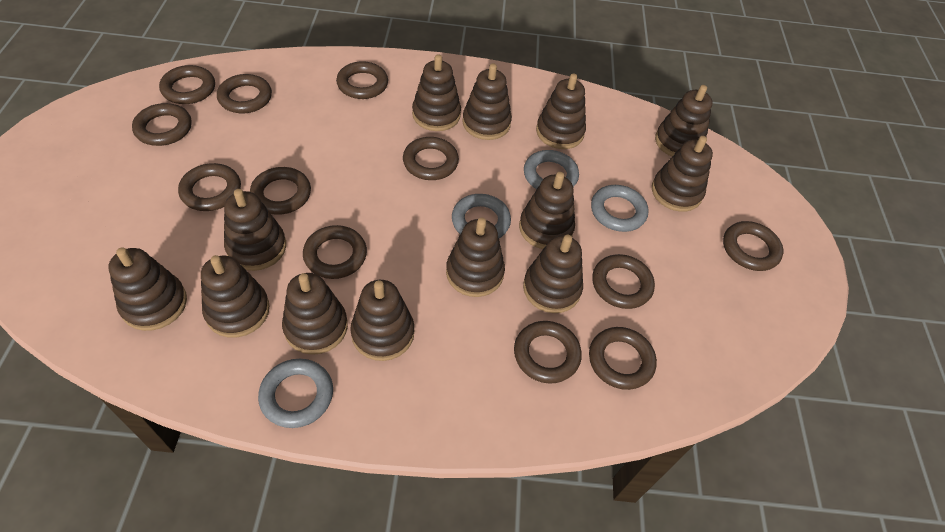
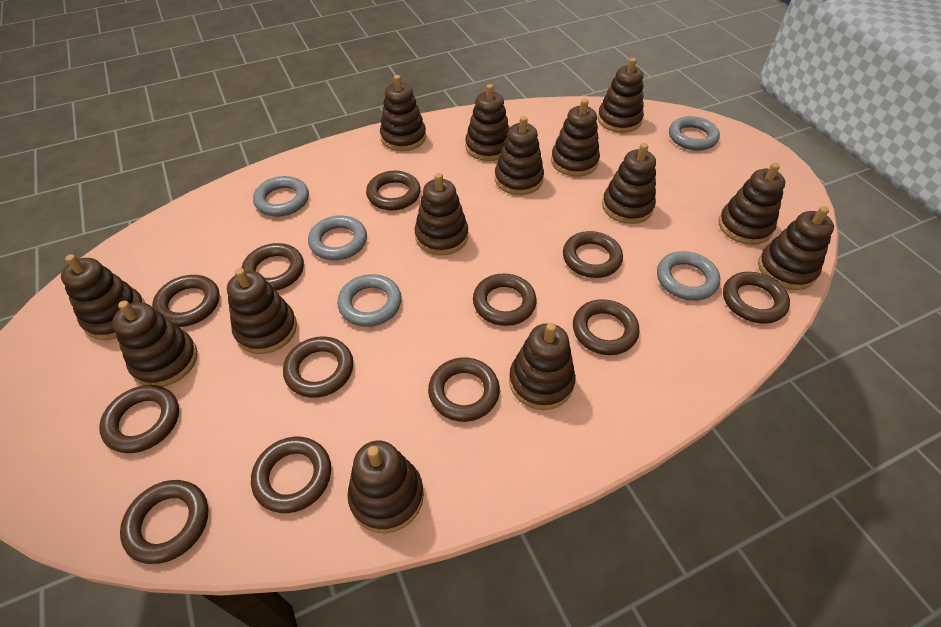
brown stacking toy: 13 -> 14
grey ring: 4 -> 5

